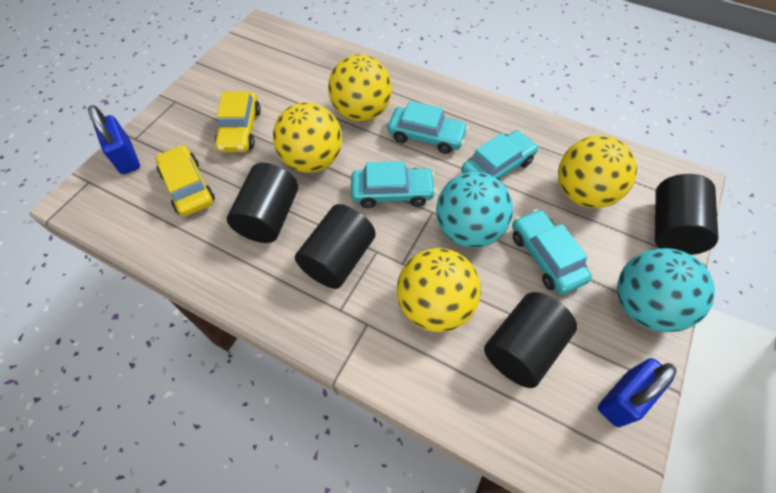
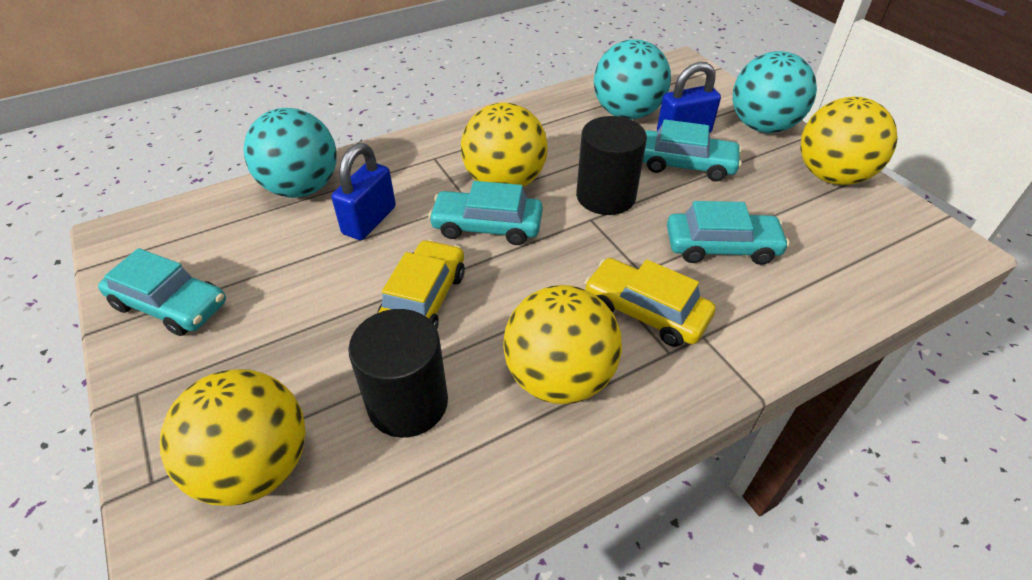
black cylinder: 4 -> 2
turquoise ball: 2 -> 3

